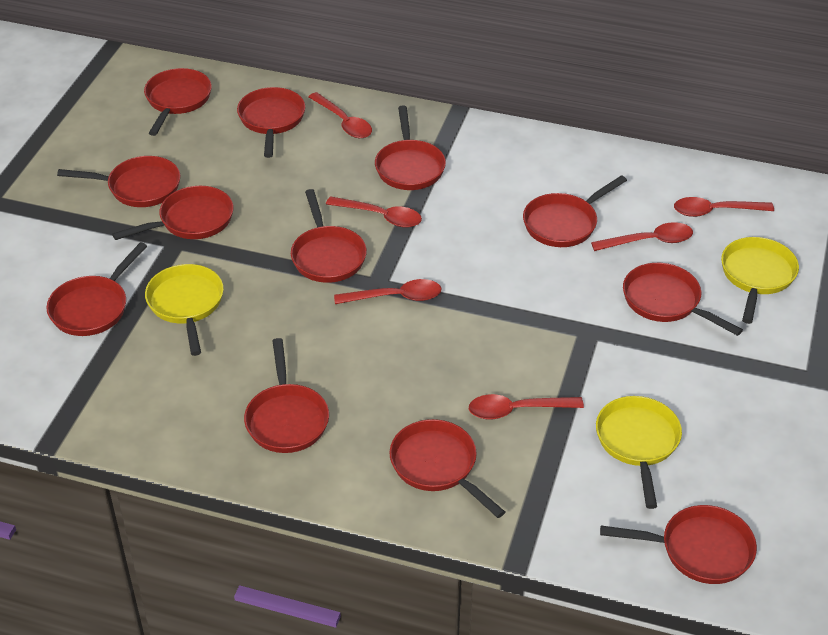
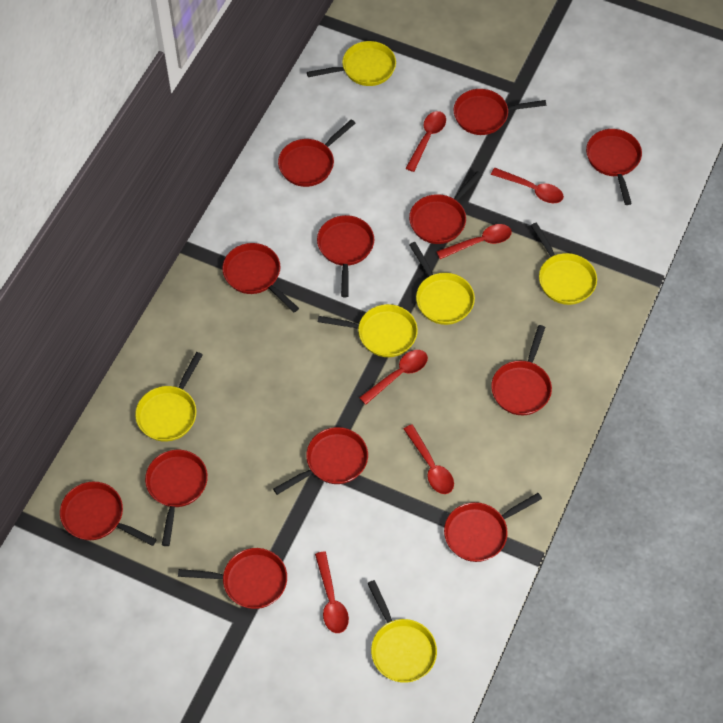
yellow pan: 3 -> 6

